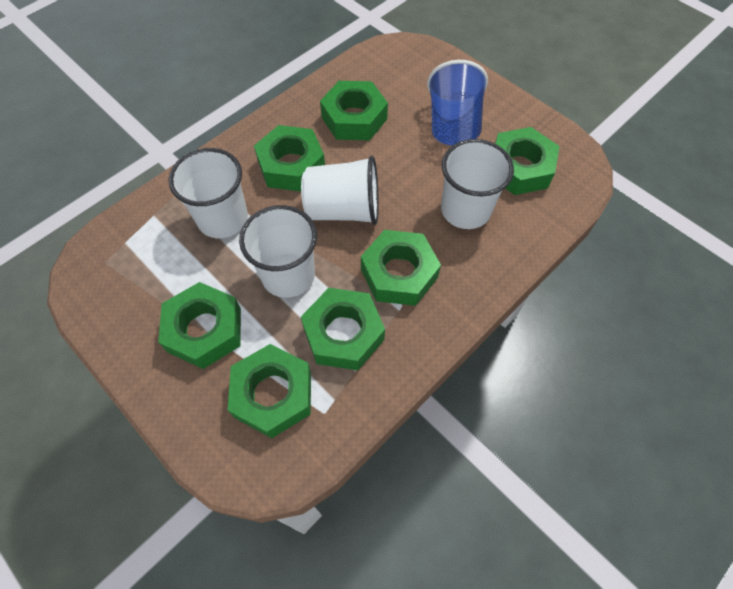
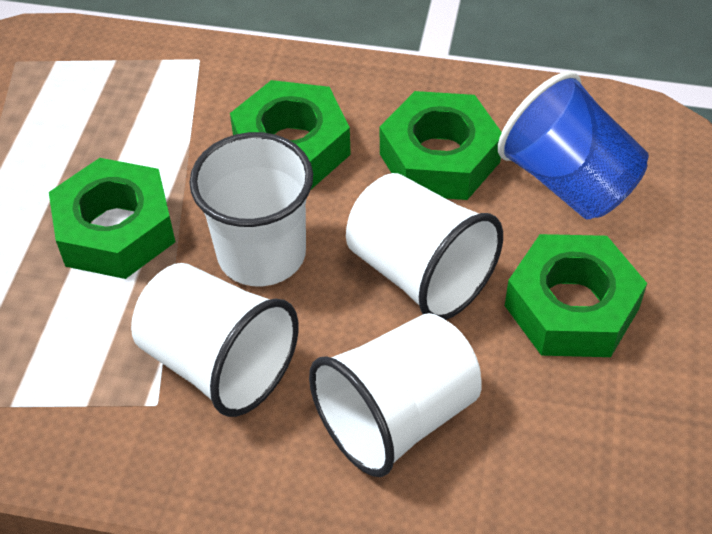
green nut: 7 -> 4

